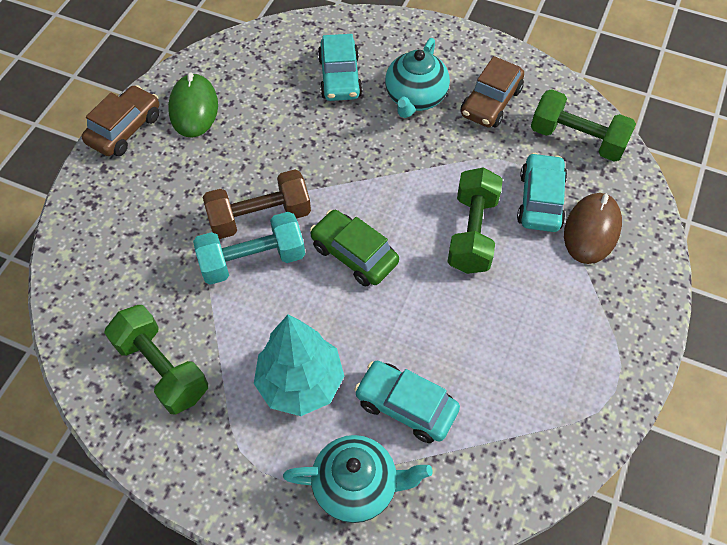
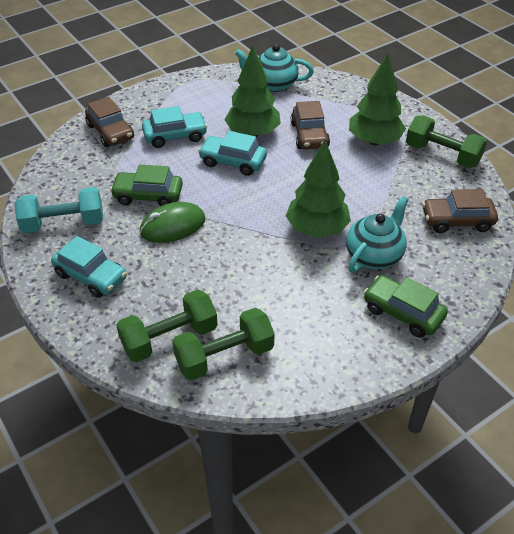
brown car: 2 -> 3
brown dumbbell: 1 -> 0
brown mouse: 1 -> 0
green car: 1 -> 2
green tree: 0 -> 3
turquoise tree: 1 -> 0

